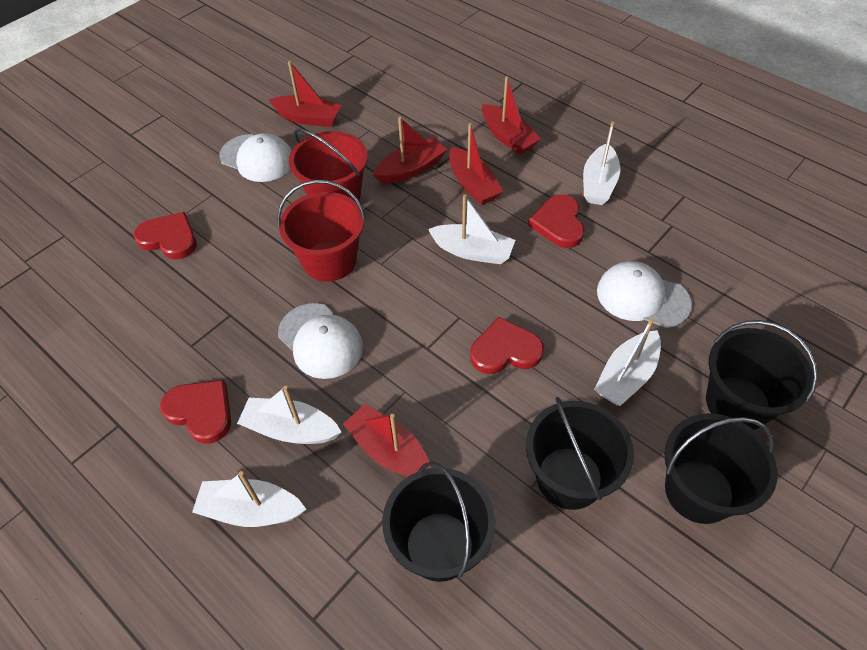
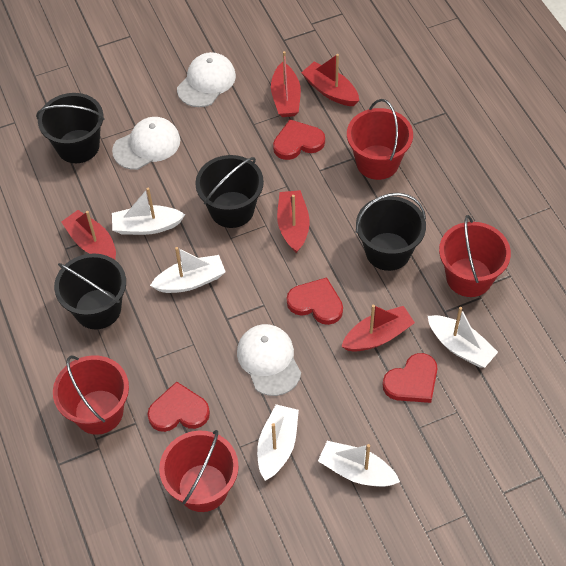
red bucket: 2 -> 4

